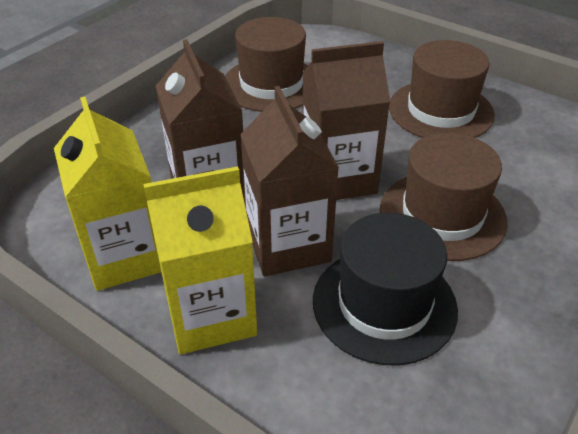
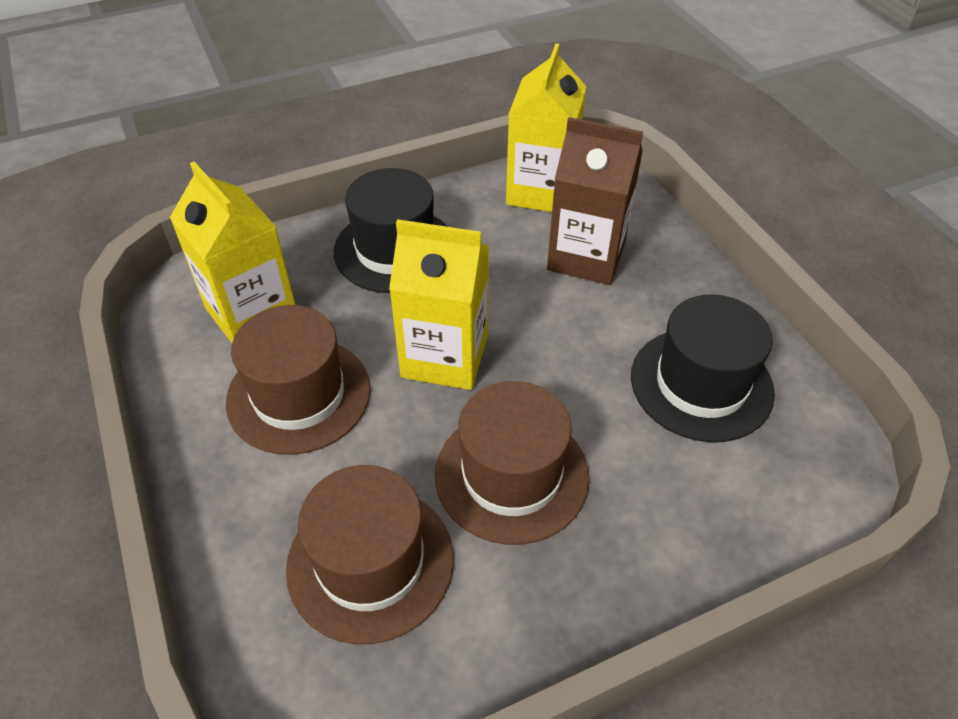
black hat: 1 -> 2
brown carton: 3 -> 1
yellow carton: 2 -> 3

